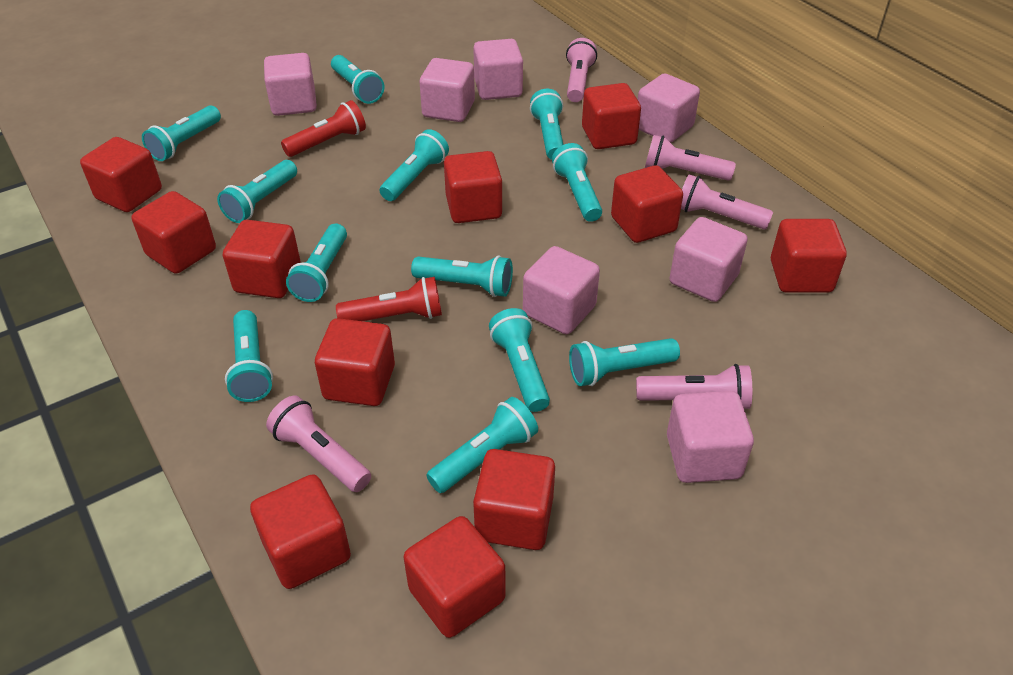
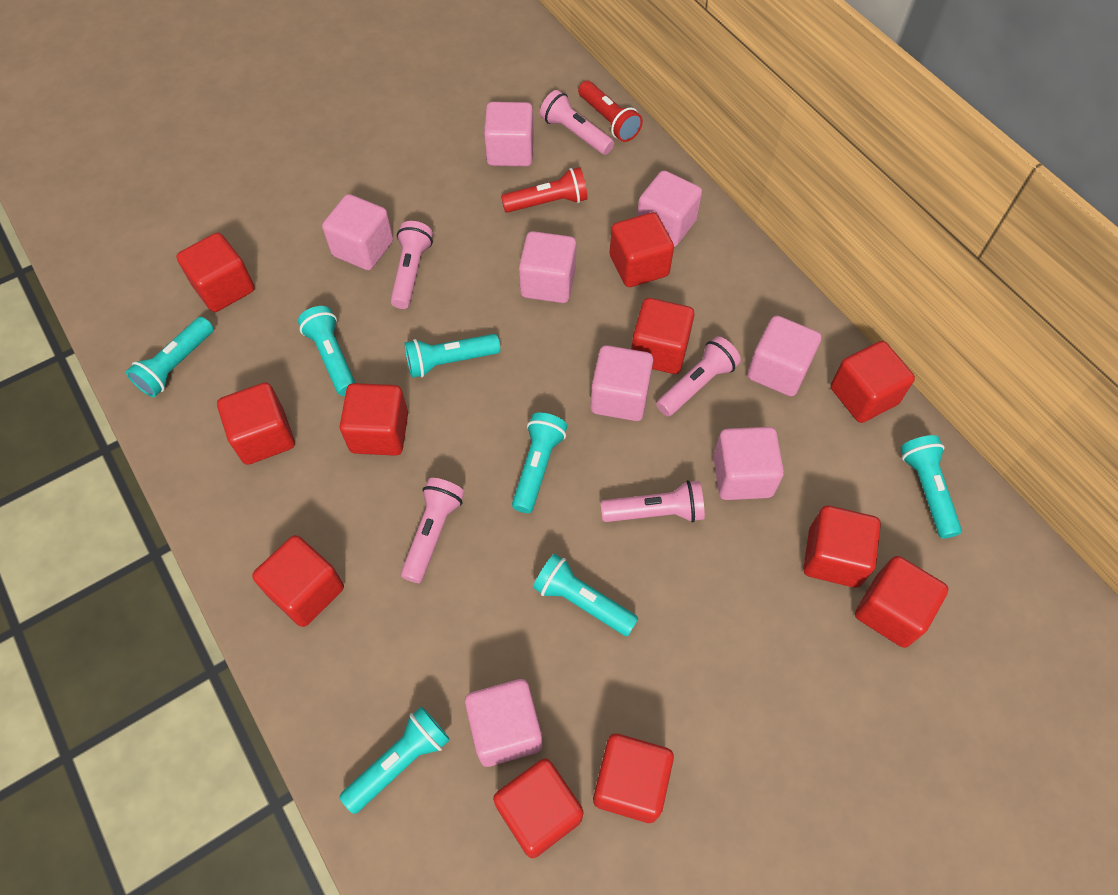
pink cube: 7 -> 8
turquoise flashlight: 12 -> 7

